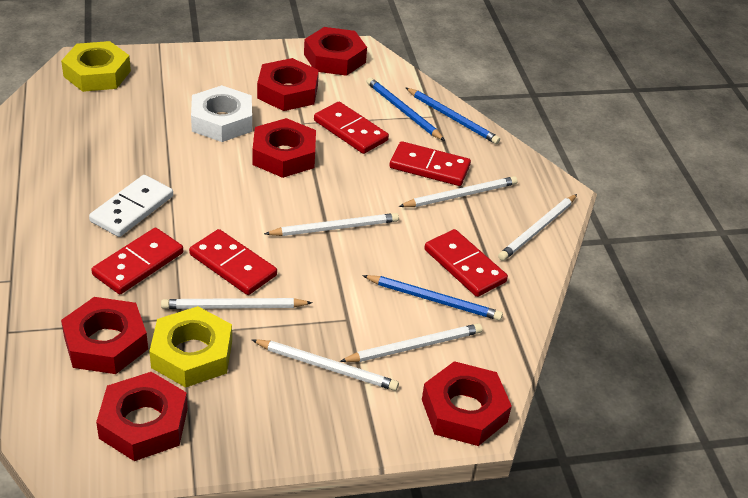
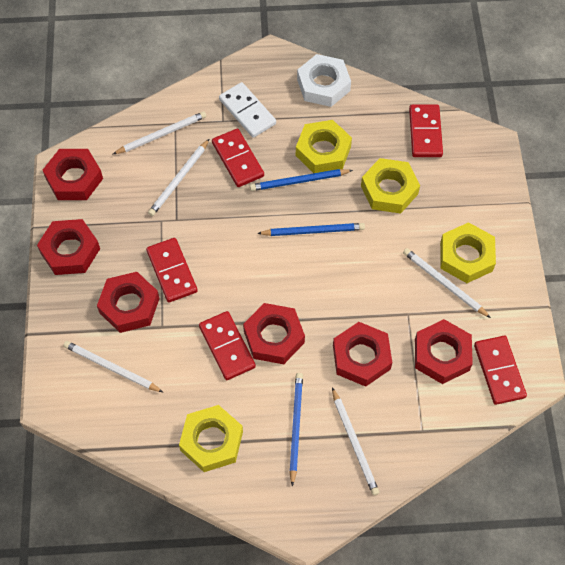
white pencil: 6 -> 5
yellow nut: 2 -> 4

